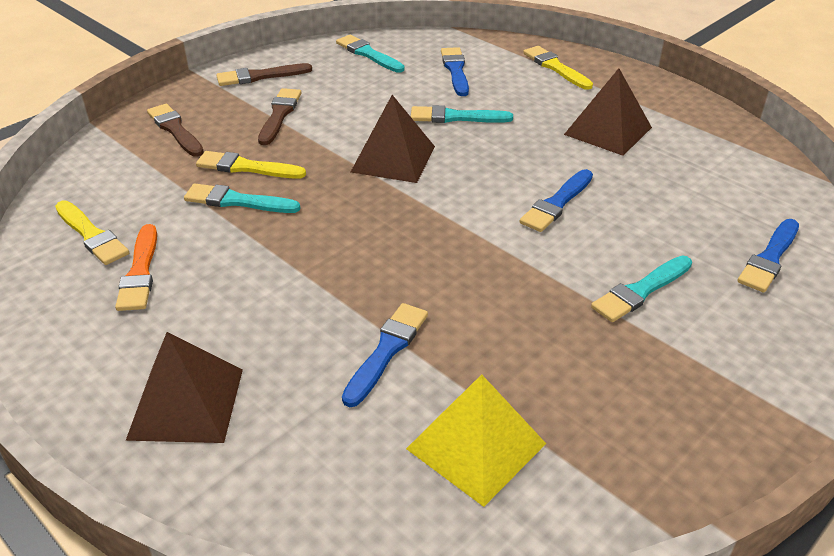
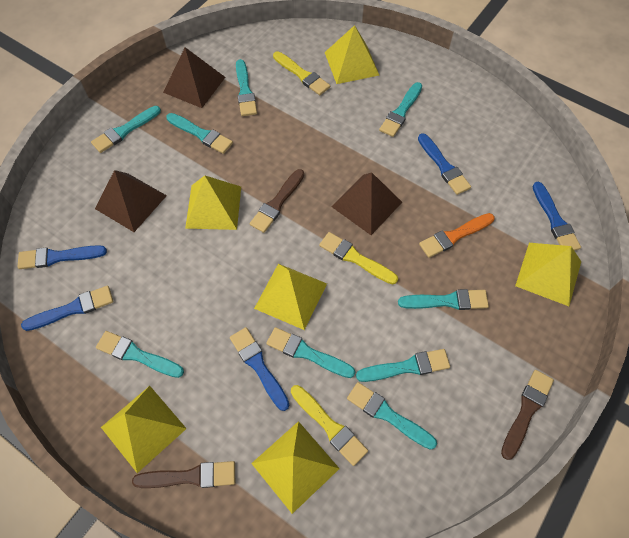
blue brush: 4 -> 5
turquoise brush: 4 -> 9
yellow pyramid: 1 -> 6

